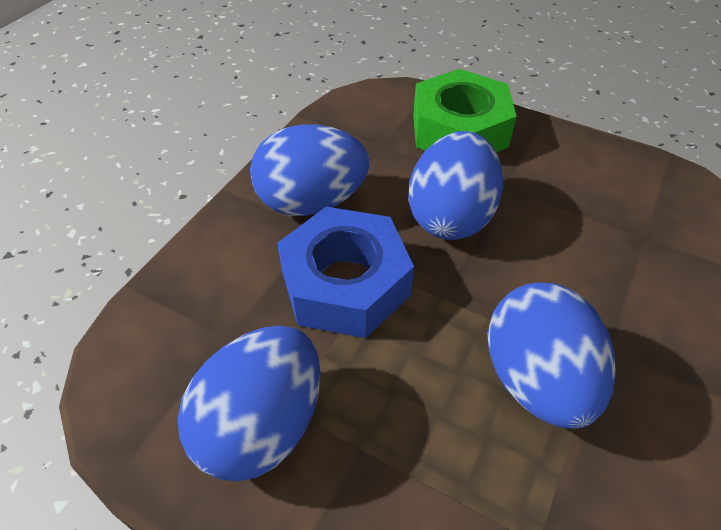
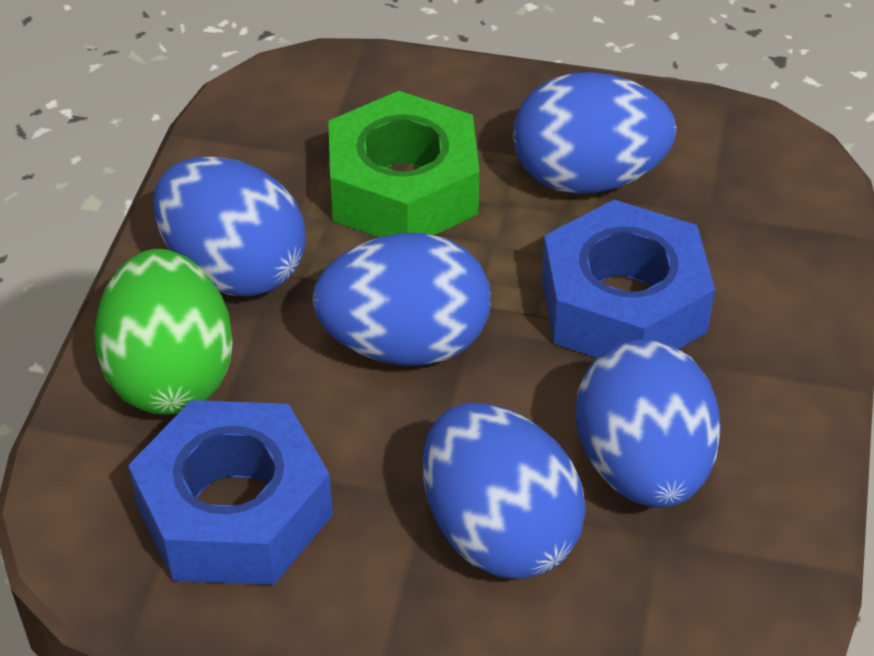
blue egg: 4 -> 5
blue nut: 1 -> 2
green egg: 0 -> 1

